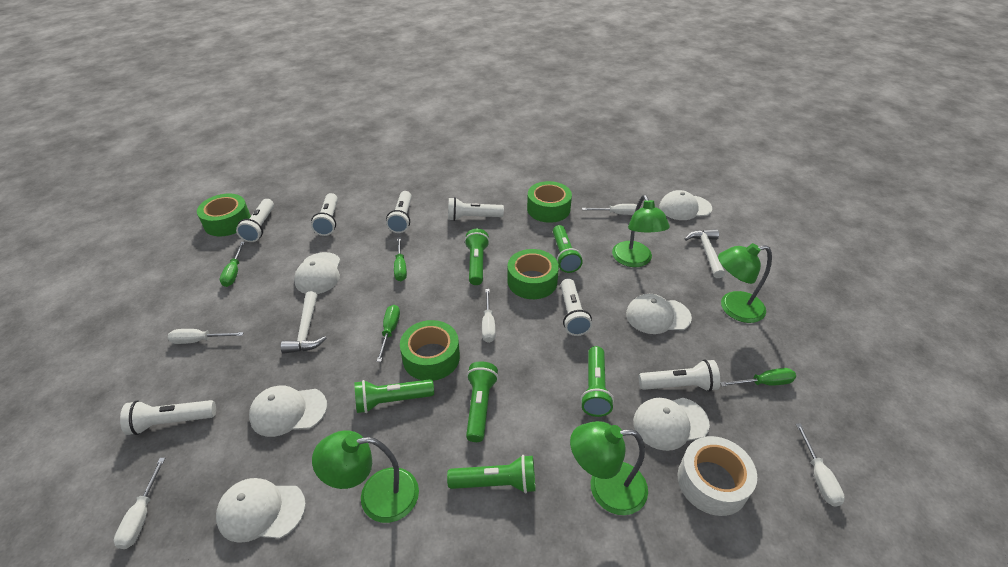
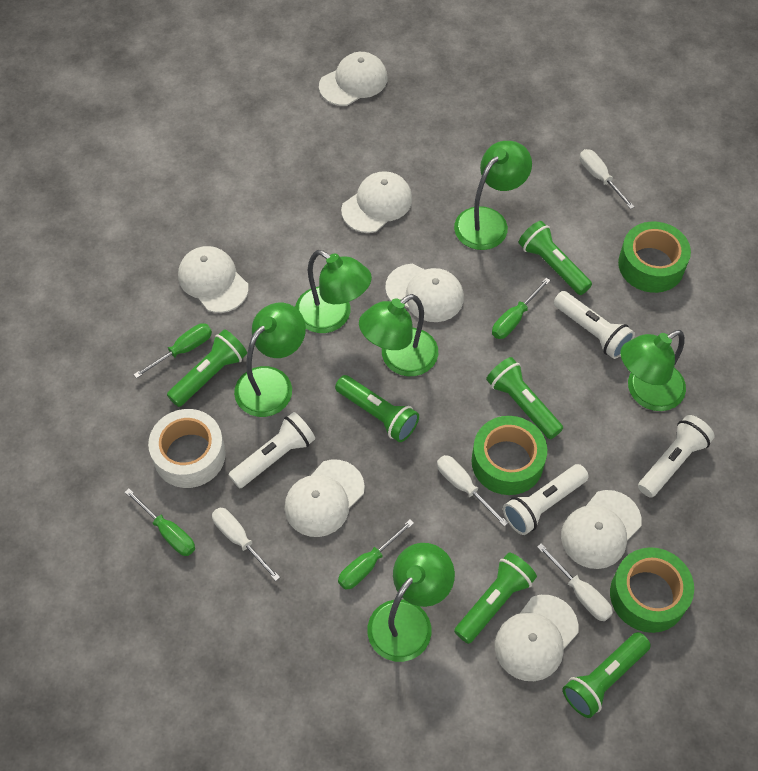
green lamp: 4 -> 6
green tape: 4 -> 3
white cap: 6 -> 7
white flashlight: 7 -> 4
white hammer: 2 -> 0
white screwdriver: 5 -> 4

